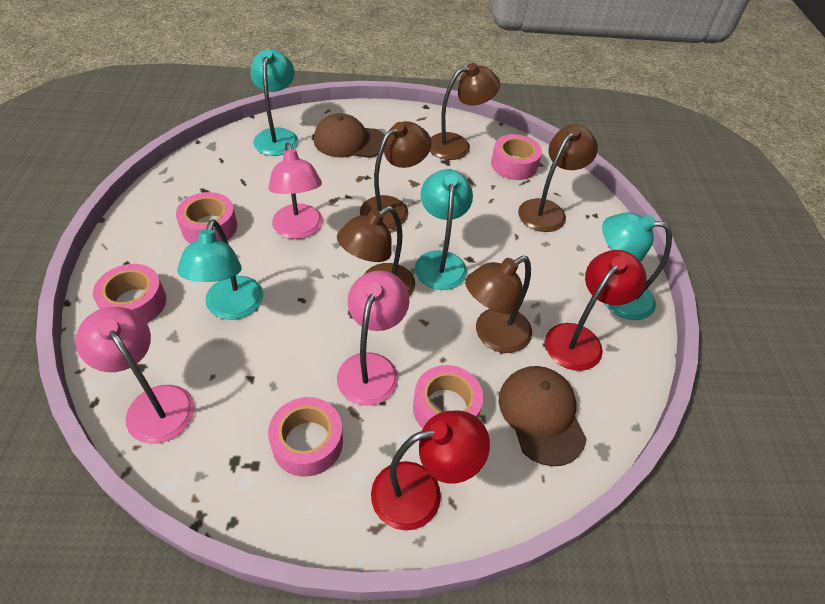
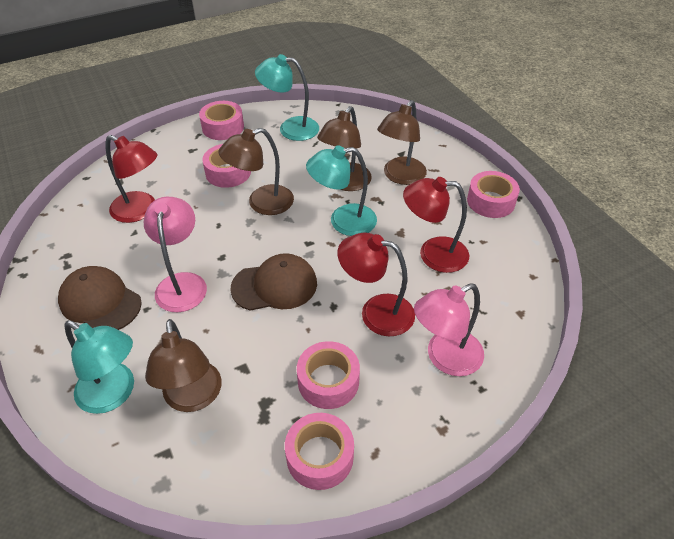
brown lamp: 5 -> 4
pink lamp: 3 -> 2
red lamp: 2 -> 3
turquoise lamp: 4 -> 3

